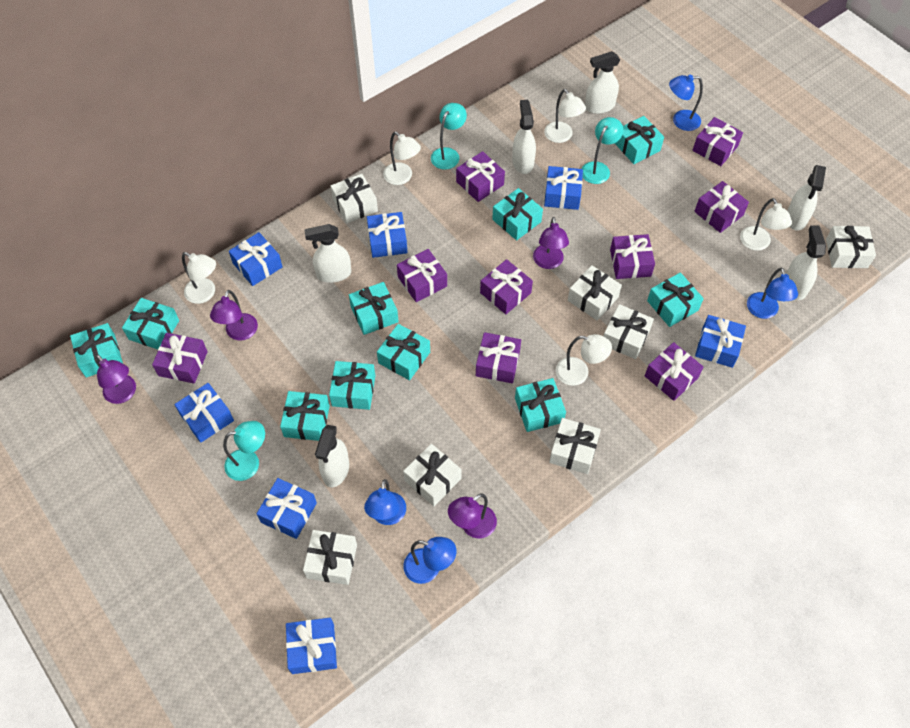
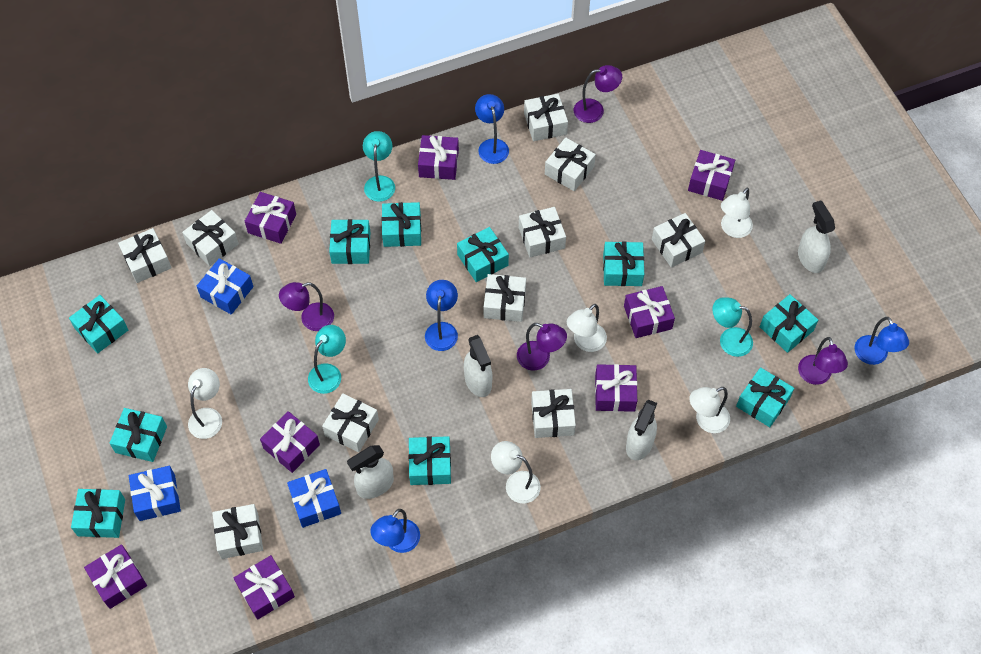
blue gift: 7 -> 3
purple gift: 9 -> 8
white gift: 7 -> 10
white spray bottle: 6 -> 4

